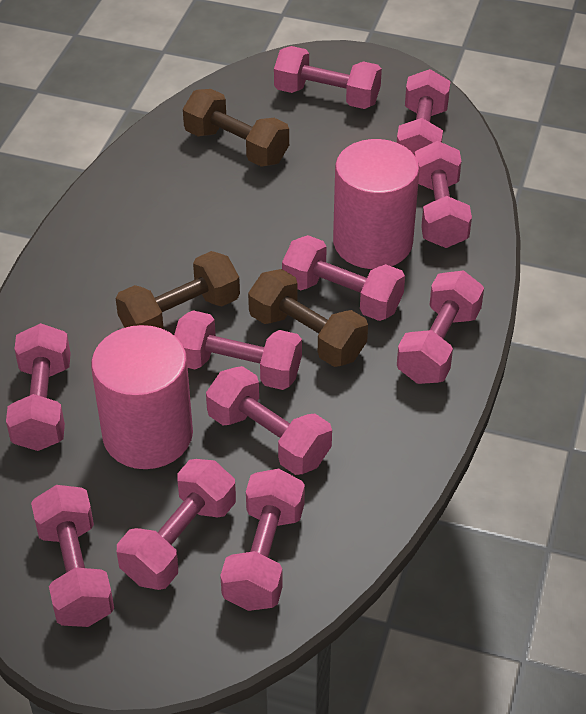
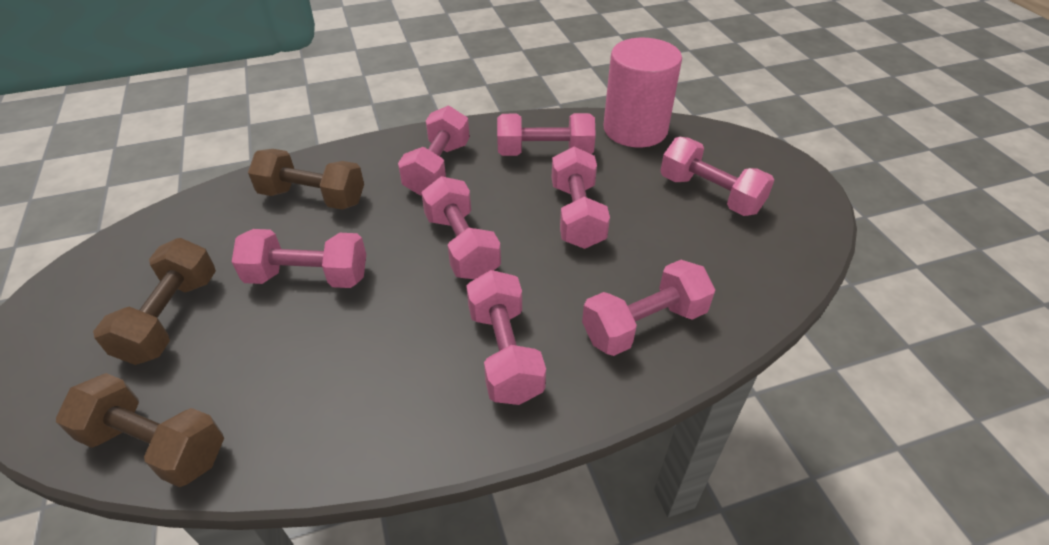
pink cylinder: 2 -> 1
pink dumbbell: 11 -> 8

